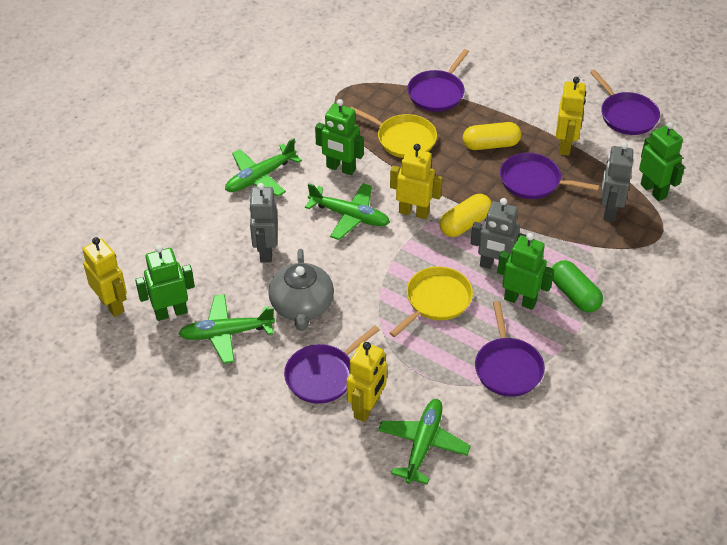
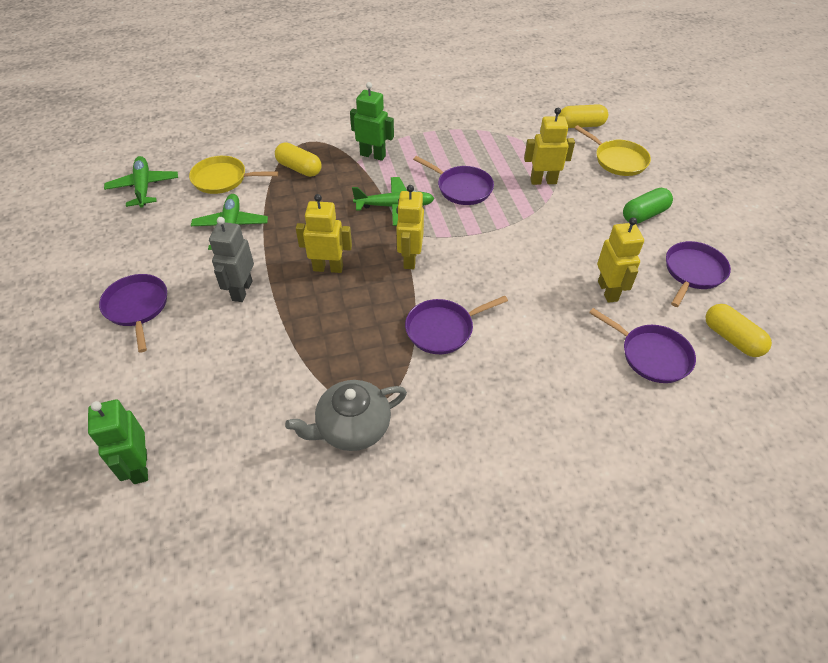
green plane: 4 -> 3
green robot: 4 -> 2
grey robot: 3 -> 1
yellow capsule: 2 -> 3

